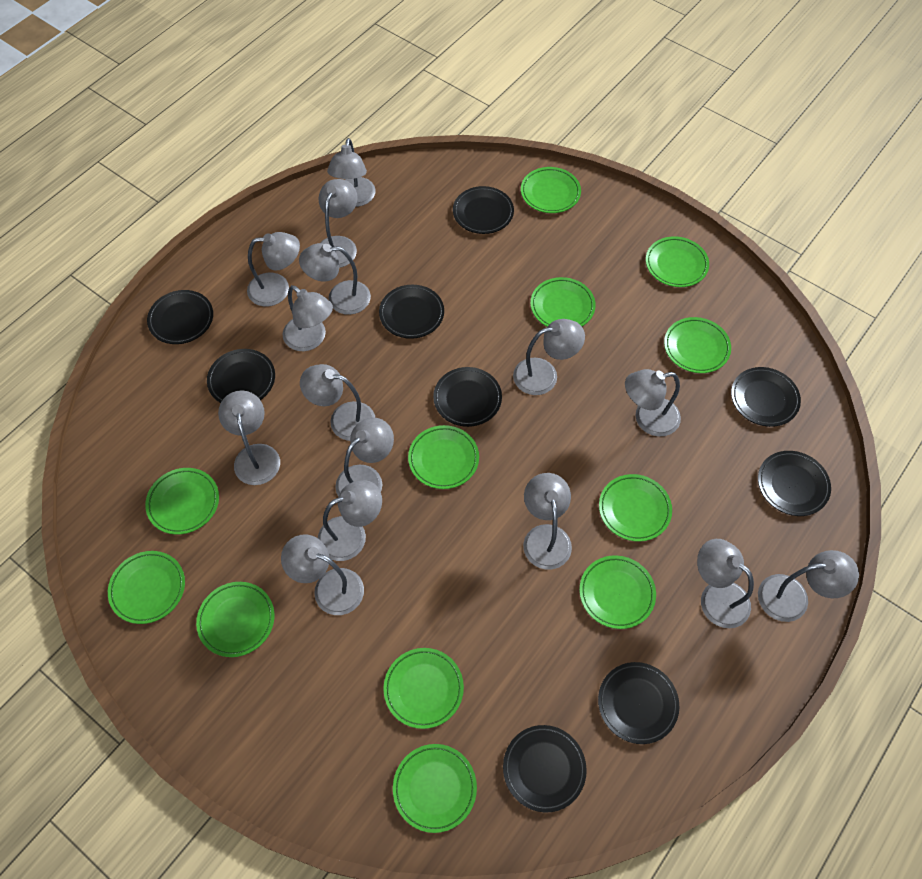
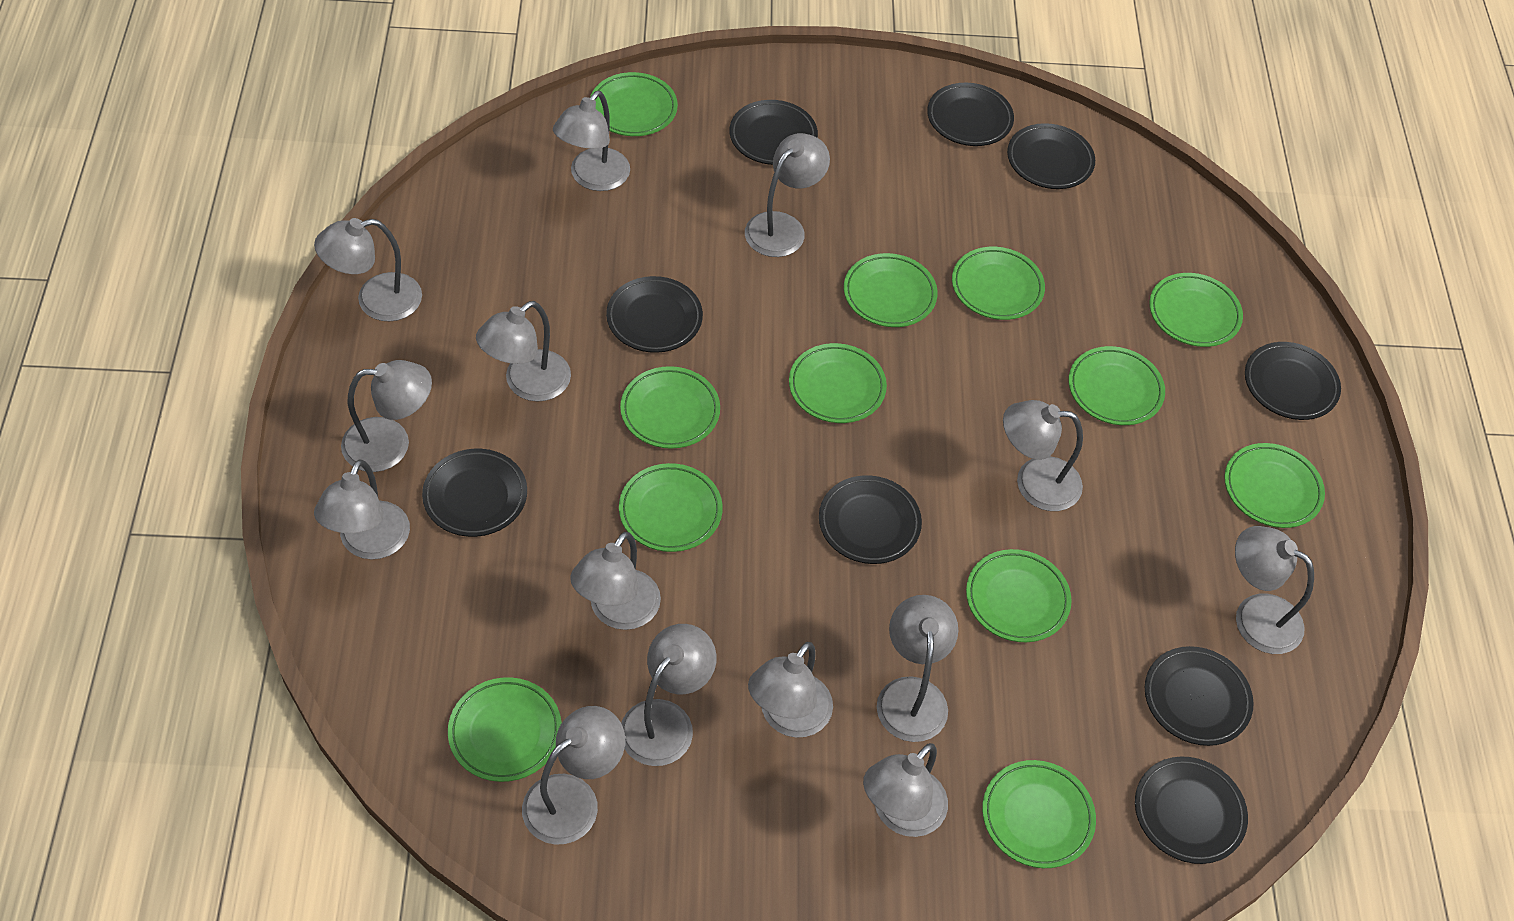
grey lamp: 15 -> 14

